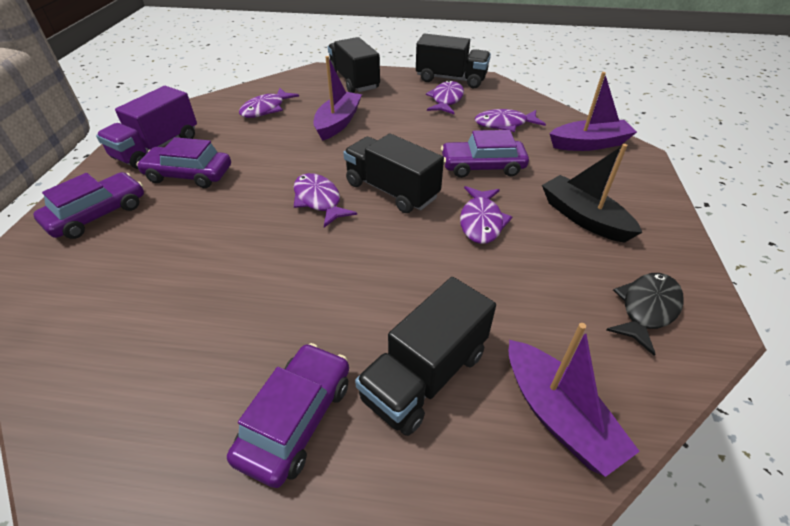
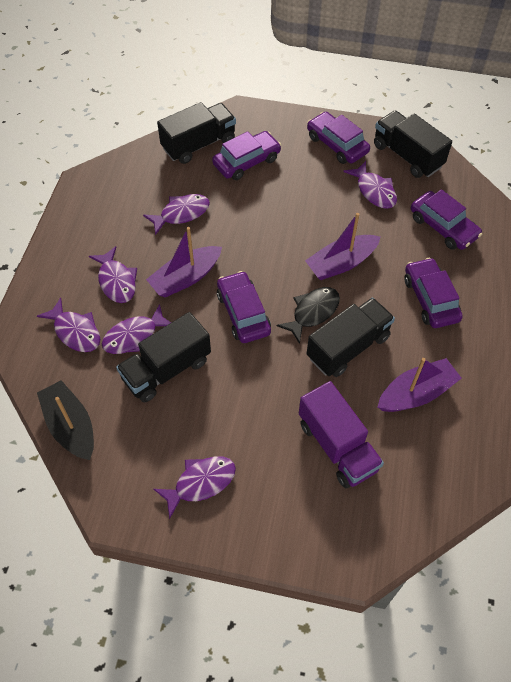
purple car: 4 -> 5
purple fish: 5 -> 6

